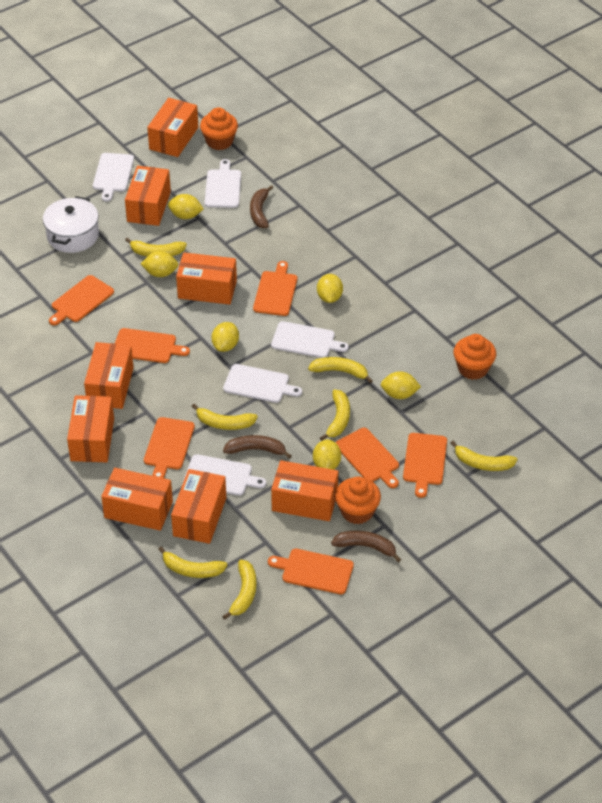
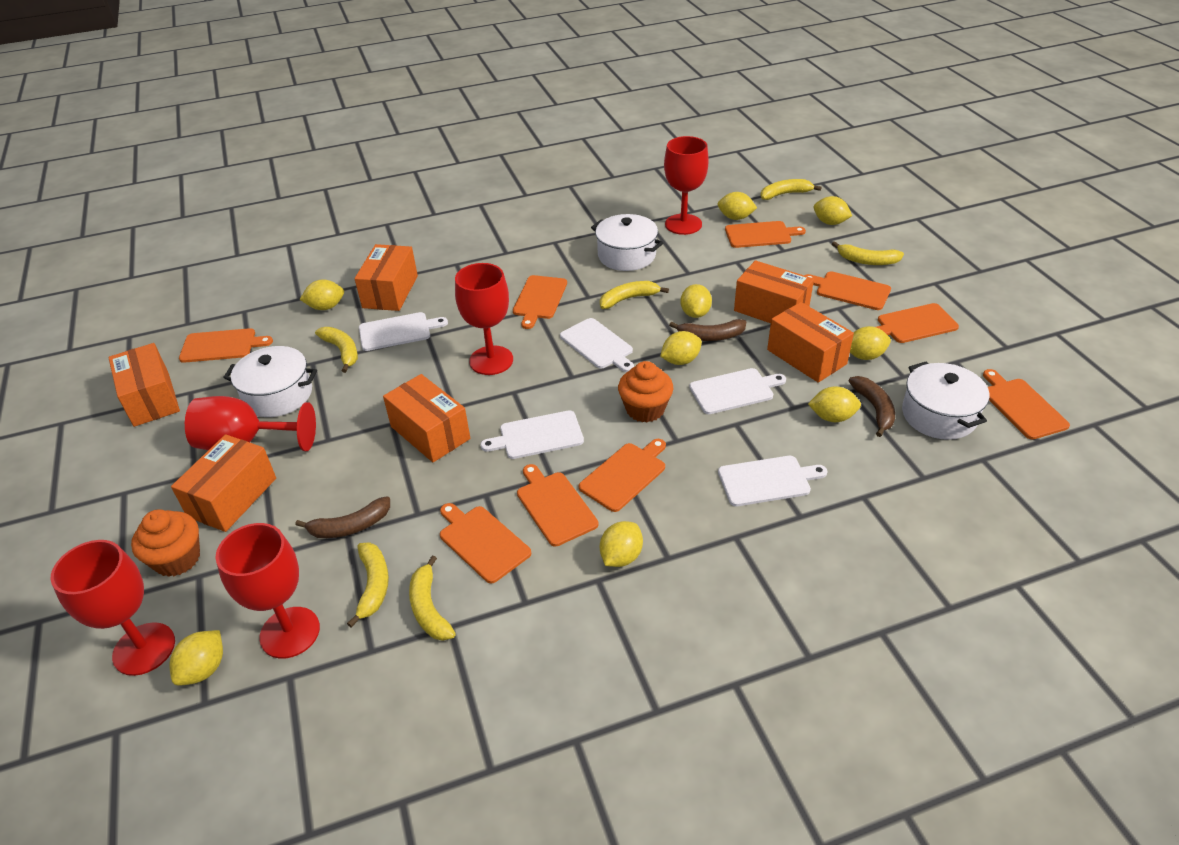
orange box: 8 -> 6
orange cupcake: 3 -> 2
orange cutting board: 7 -> 9
red goblet: 0 -> 5
white pot: 1 -> 3
yellow banana: 7 -> 6
yellow lemon: 6 -> 9

